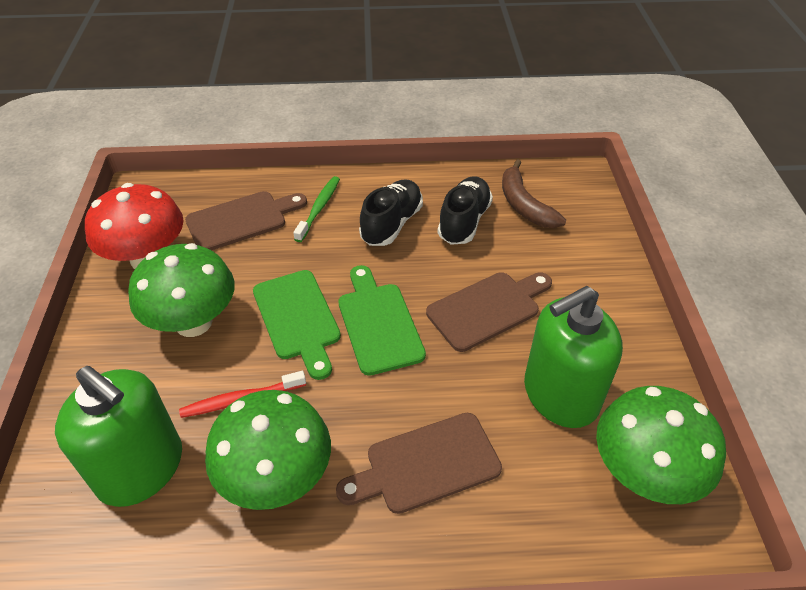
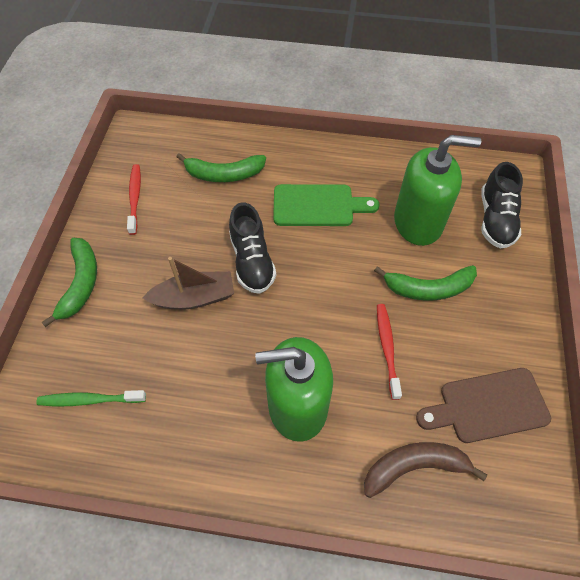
brown boat: 0 -> 1
brown cutting board: 3 -> 1
green banana: 0 -> 3
green cutting board: 2 -> 1
green mushroom: 3 -> 0
red mushroom: 1 -> 0
red toothbrush: 1 -> 2

